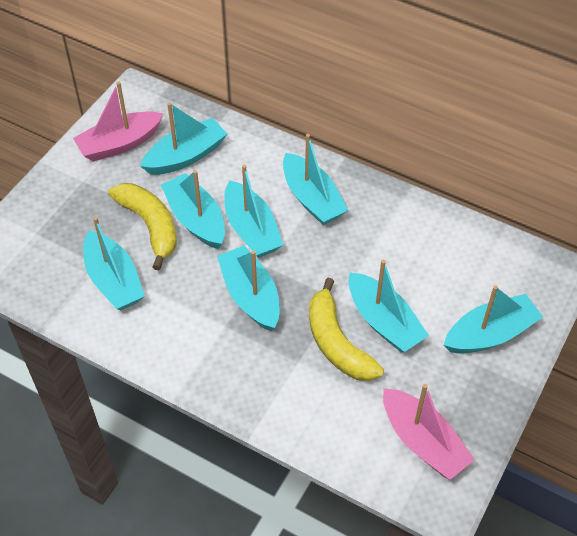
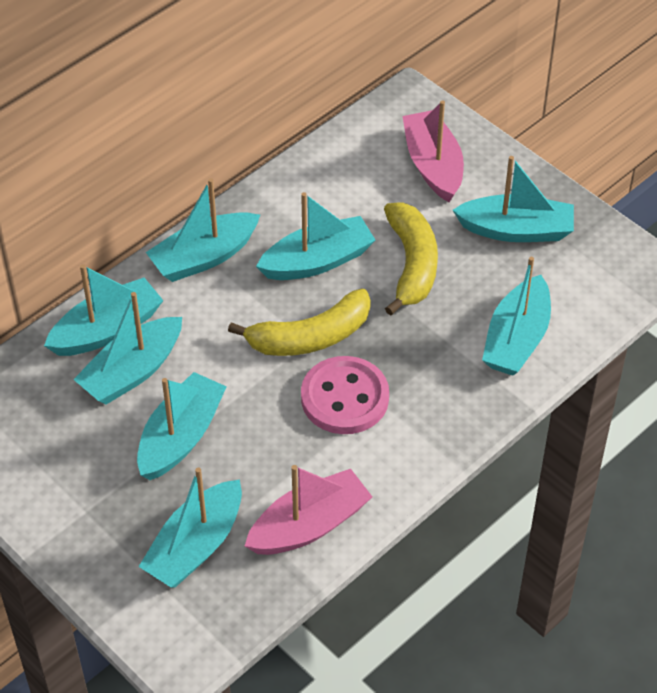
pink button: 0 -> 1

